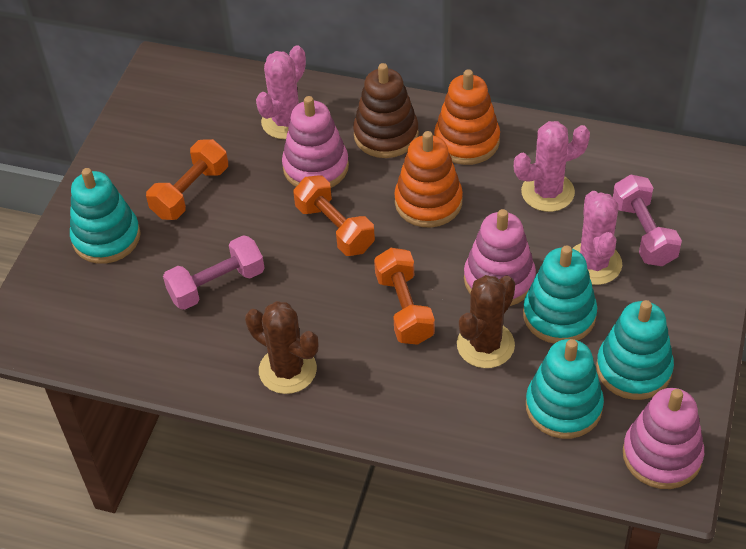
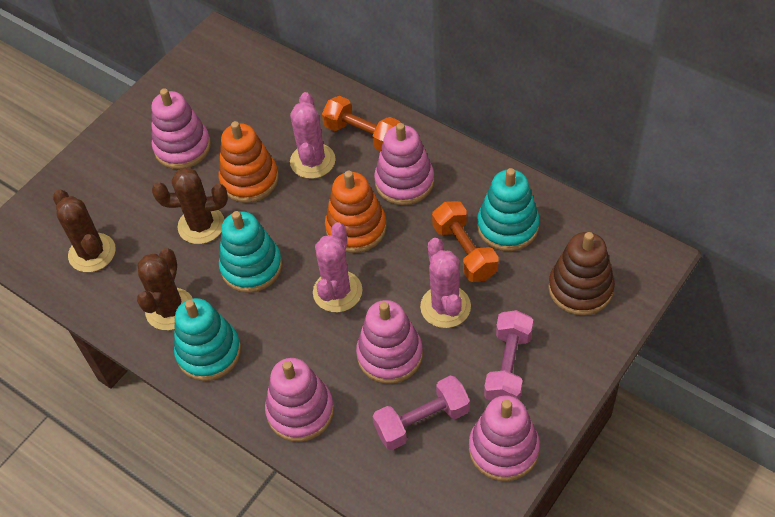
brown cactus: 2 -> 3
orange dumbbell: 3 -> 2
pink stacking toy: 3 -> 5
turquoise stacking toy: 4 -> 3

